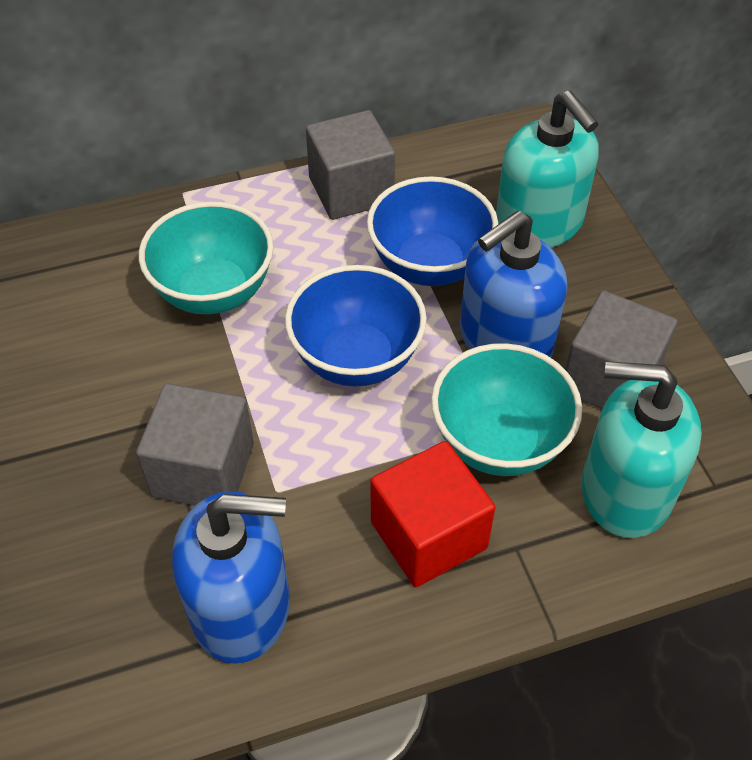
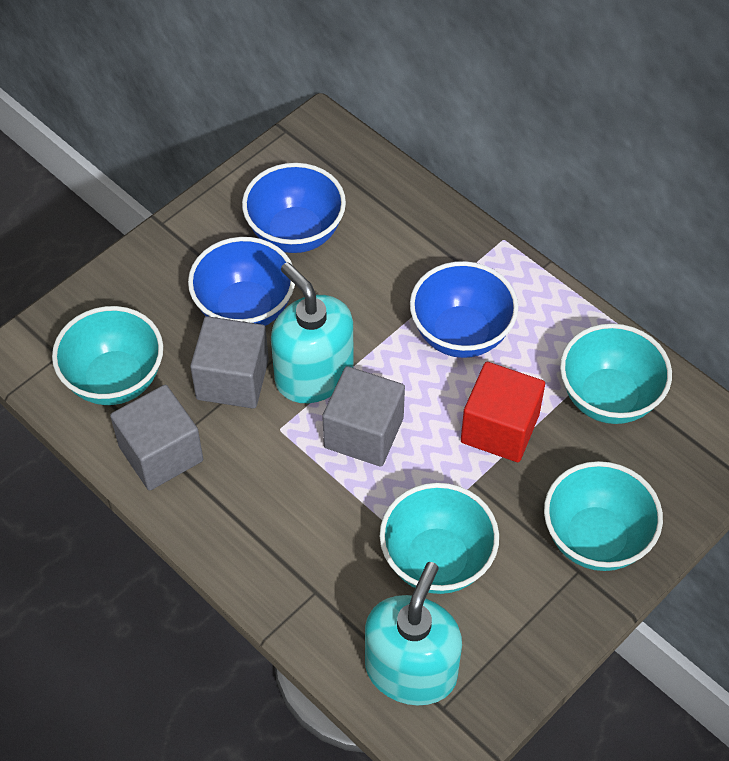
blue bowl: 2 -> 3
blue soap dispenser: 2 -> 0
turquoise bowl: 2 -> 4

